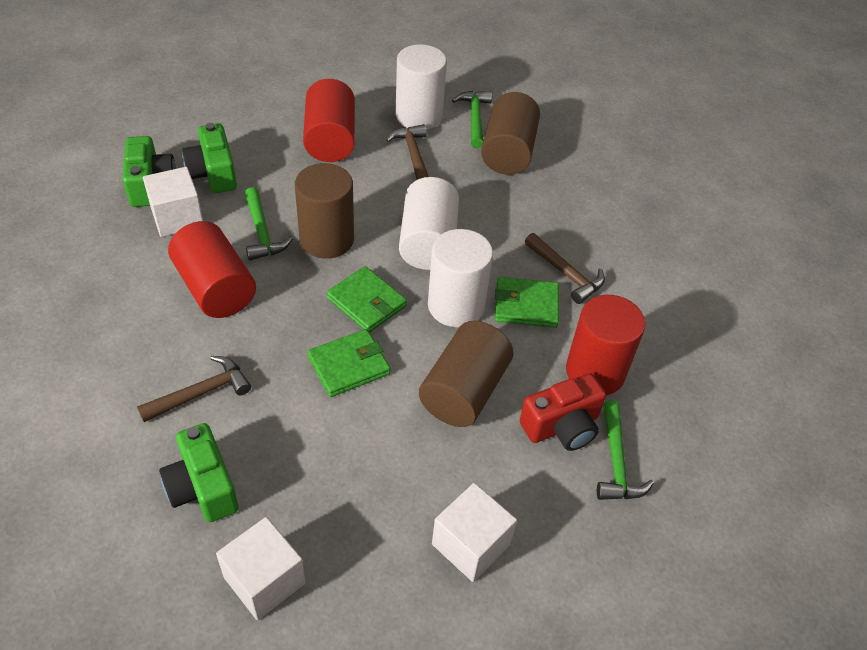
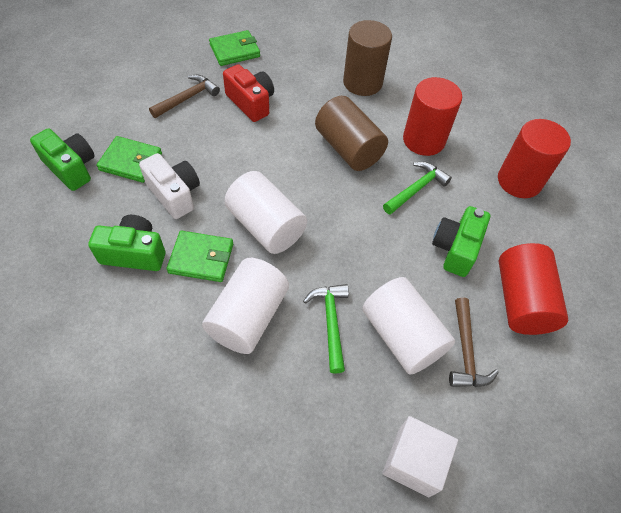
brown cylinder: 3 -> 2
brown hammer: 3 -> 2
green hammer: 3 -> 2
white camera: 0 -> 1
white cube: 3 -> 1

